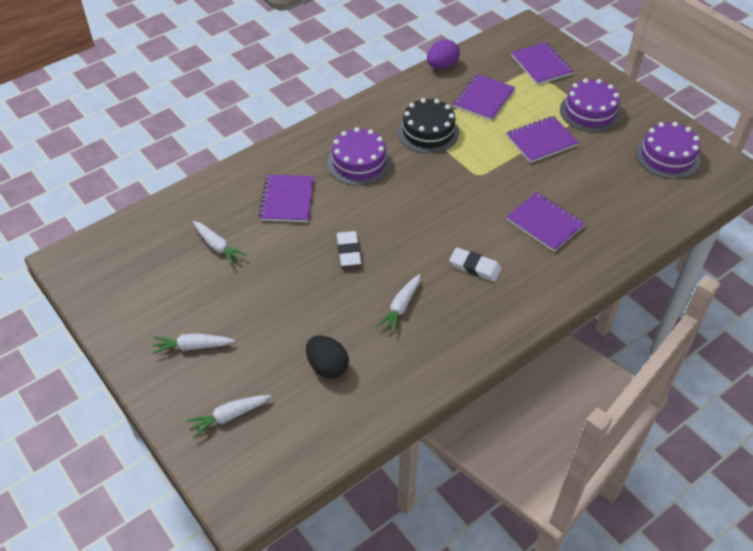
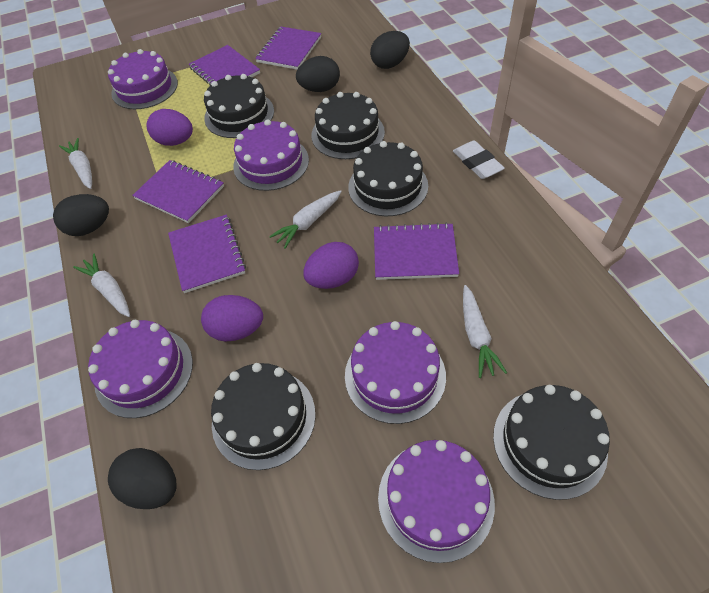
black cake: 1 -> 5
black egg: 1 -> 4
purple cake: 3 -> 5
purple egg: 1 -> 3
white eraser: 2 -> 1

